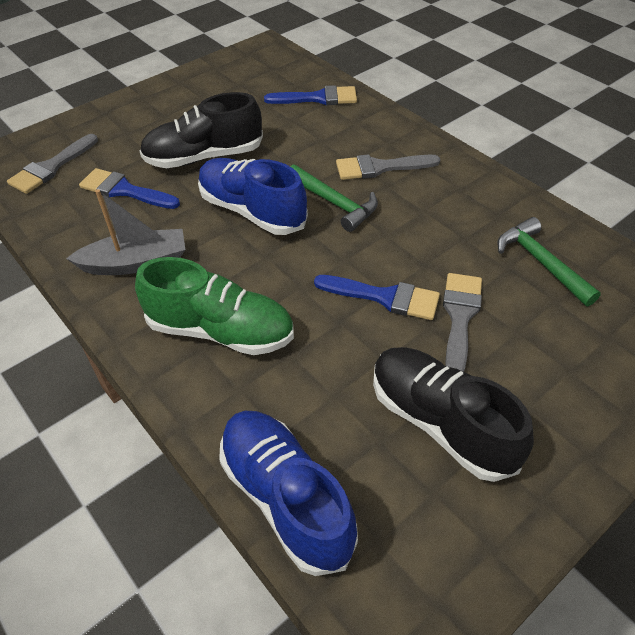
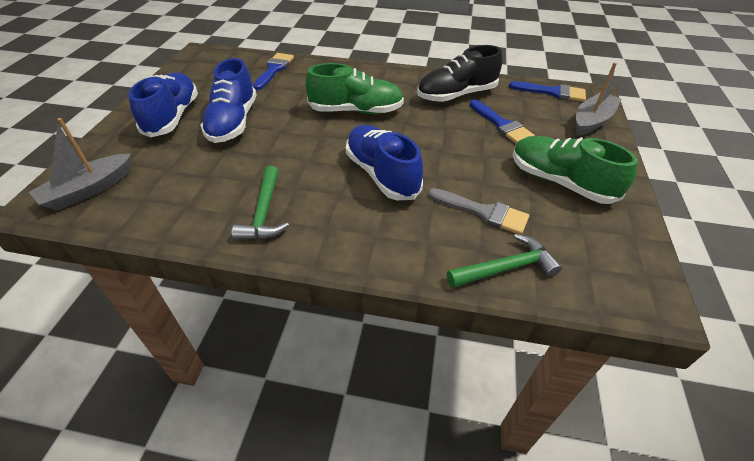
black shoe: 2 -> 1
blue shoe: 2 -> 3
green shoe: 1 -> 2
grey boat: 1 -> 2
grey brush: 3 -> 1

